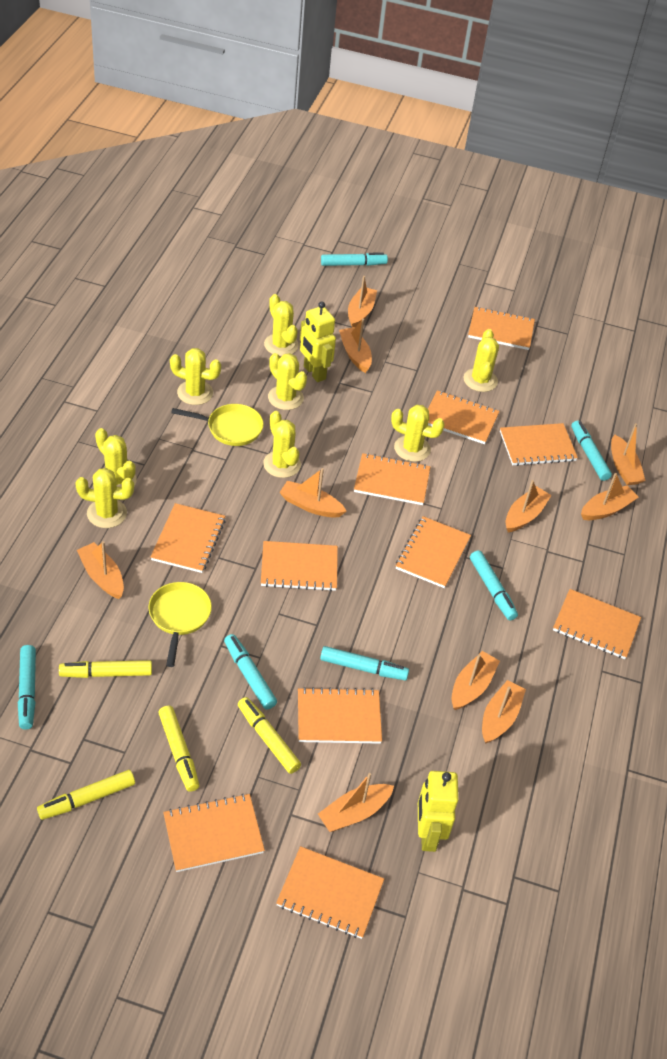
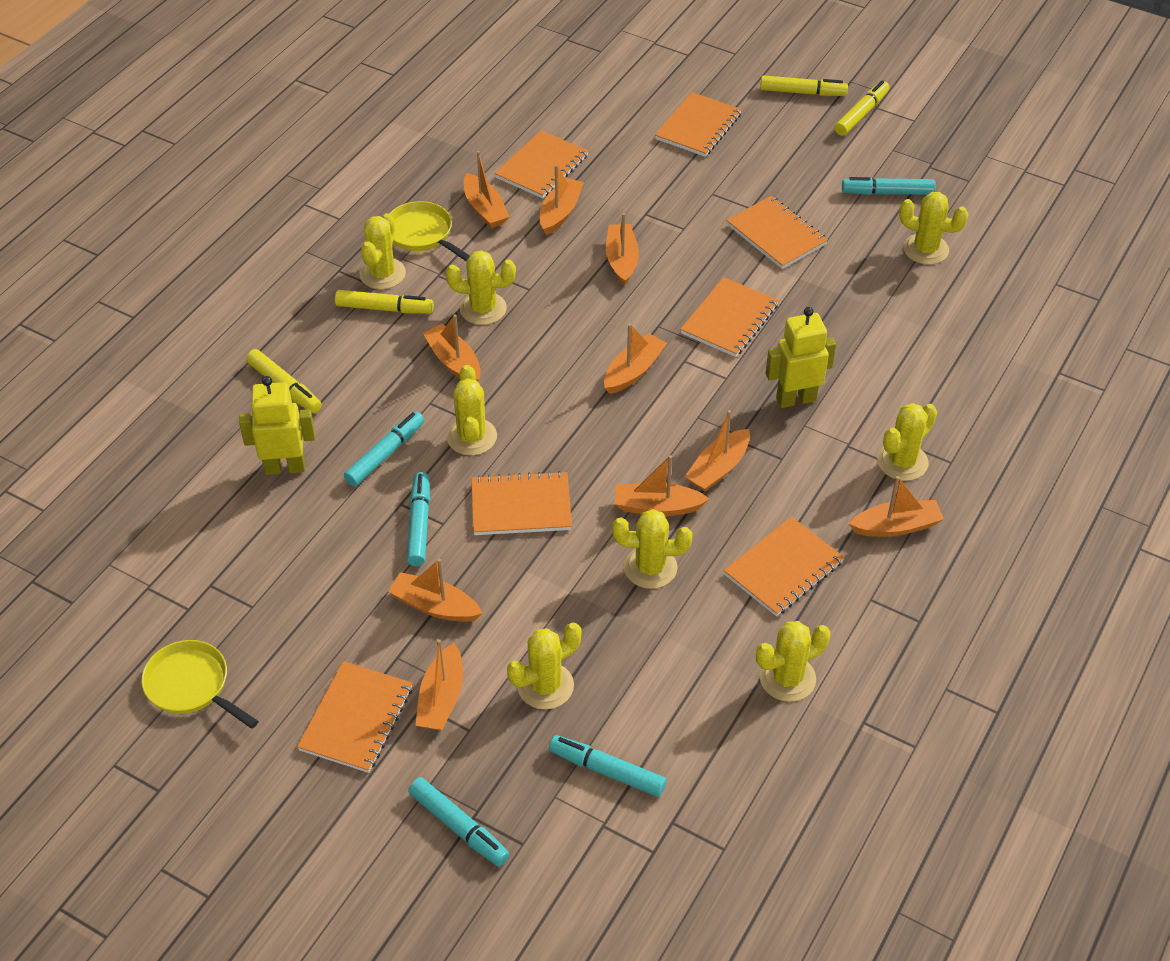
orange notebook: 11 -> 7
turquoise marker: 6 -> 5

